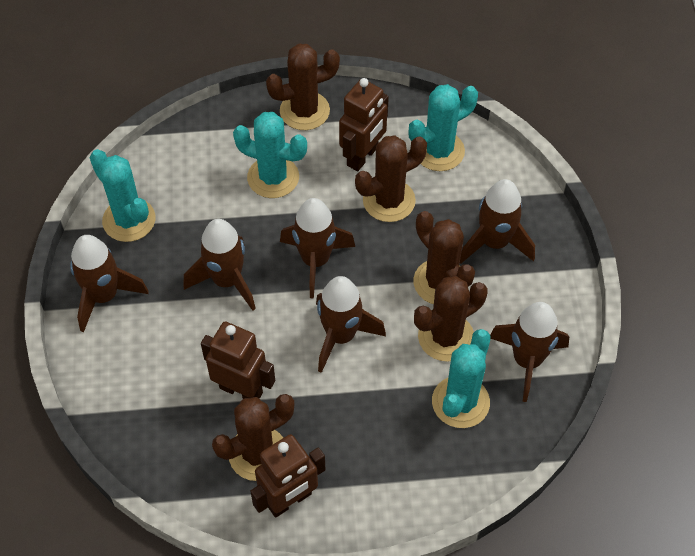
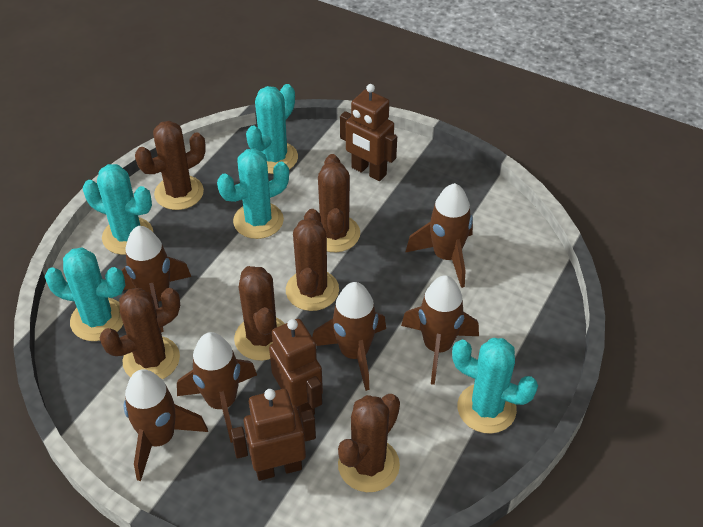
brown cactus: 5 -> 6
turquoise cactus: 4 -> 5

